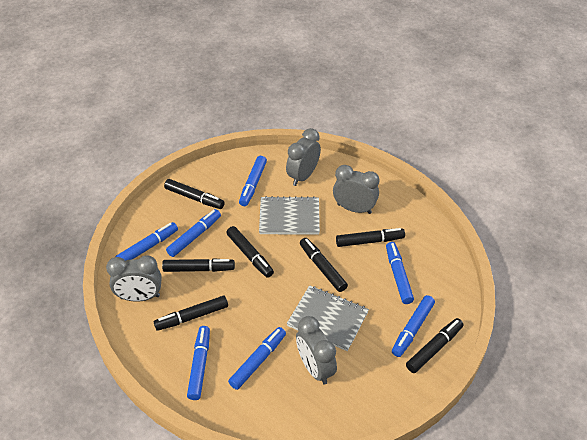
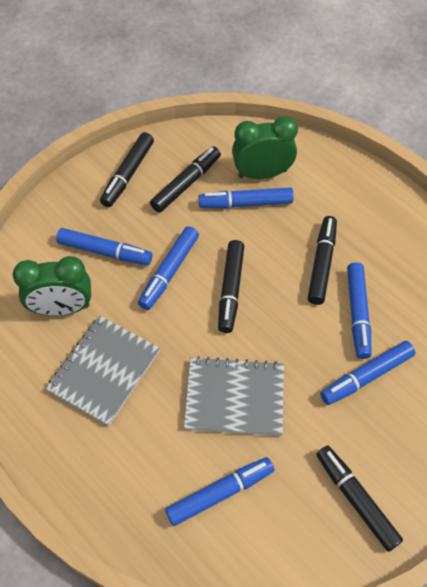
black marker: 7 -> 5
blue marker: 7 -> 6
green clock: 0 -> 2
grey clock: 4 -> 0

